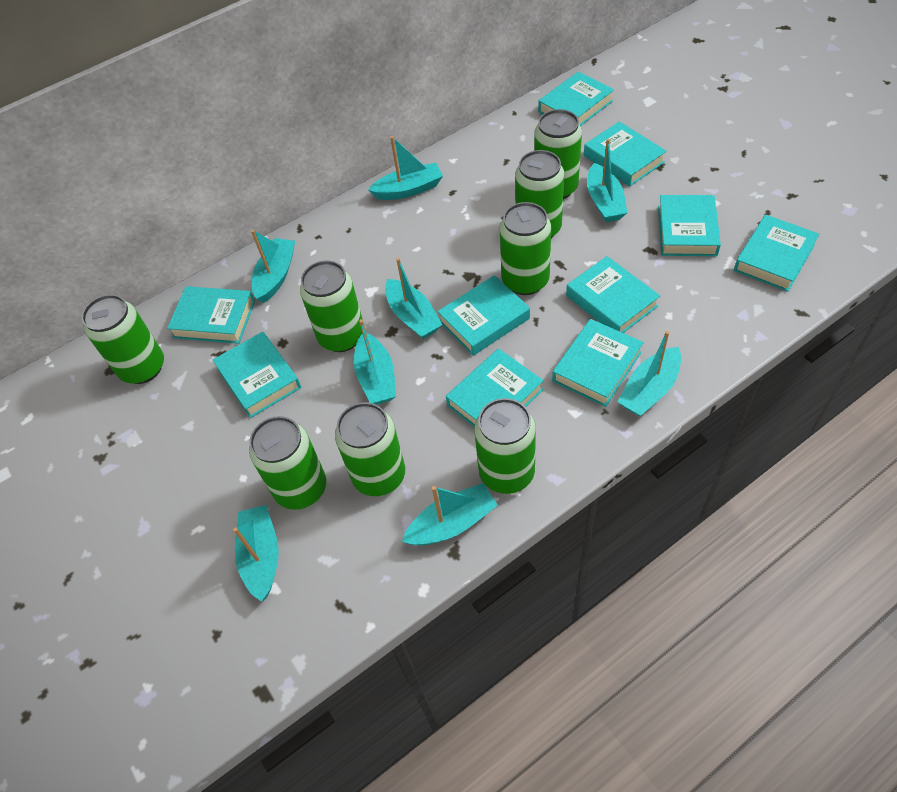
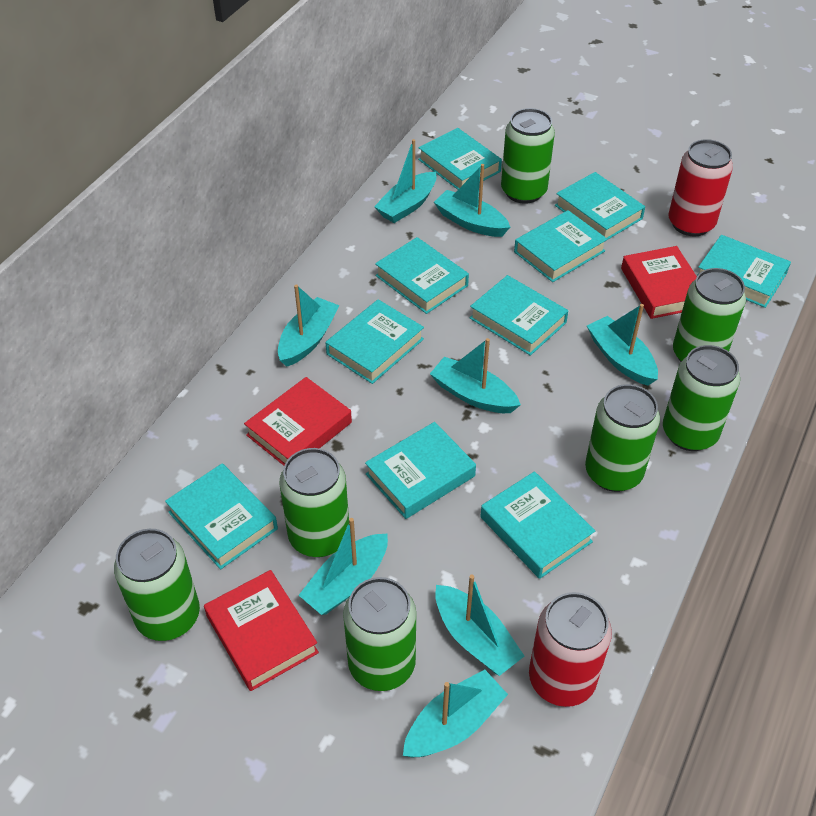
green can: 8 -> 7
red book: 0 -> 3
red can: 0 -> 2

